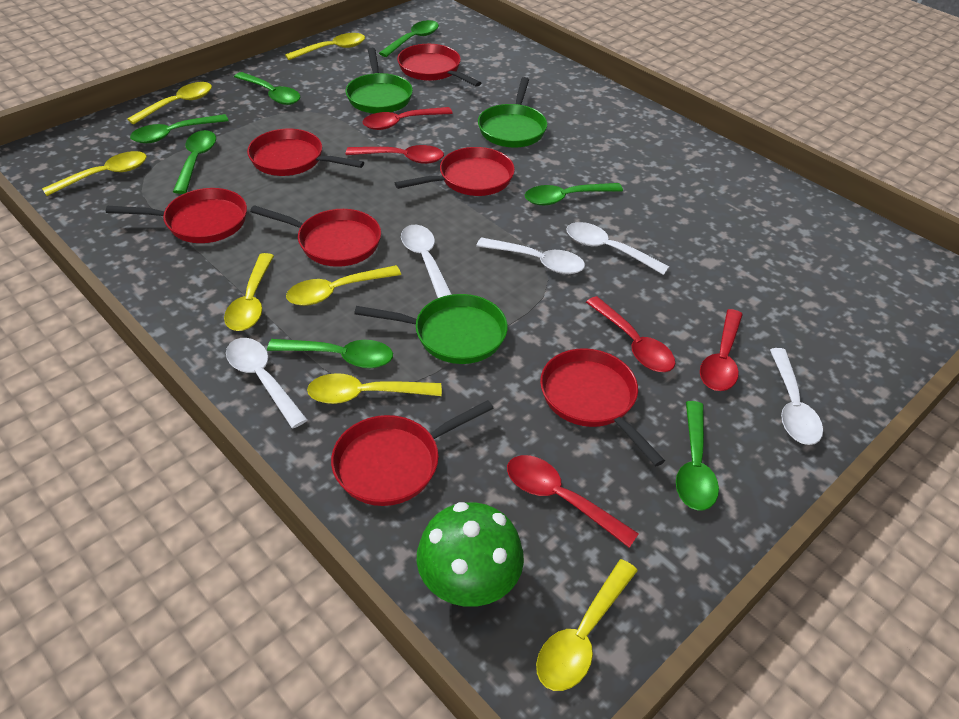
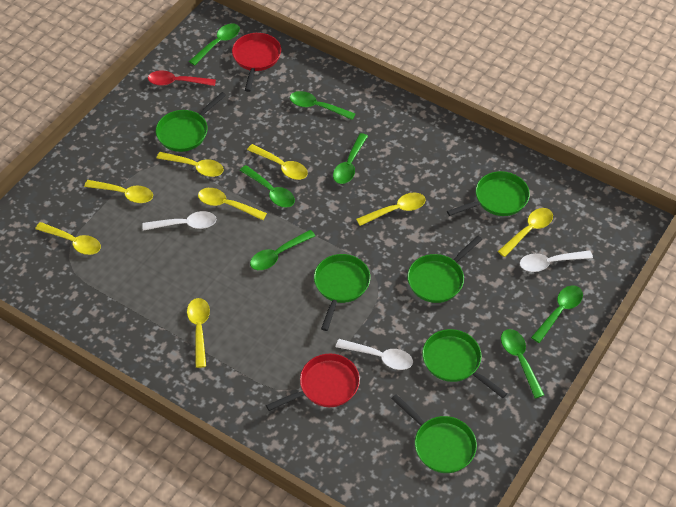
green mushroom: 1 -> 0
green pan: 3 -> 6
red pan: 7 -> 2
red spoon: 5 -> 1
white spoon: 5 -> 3
yellow spoon: 7 -> 8

